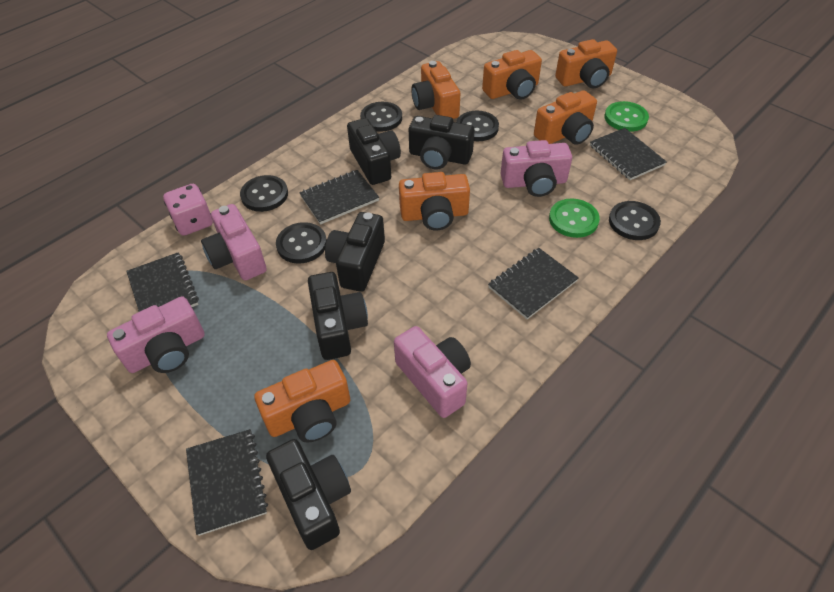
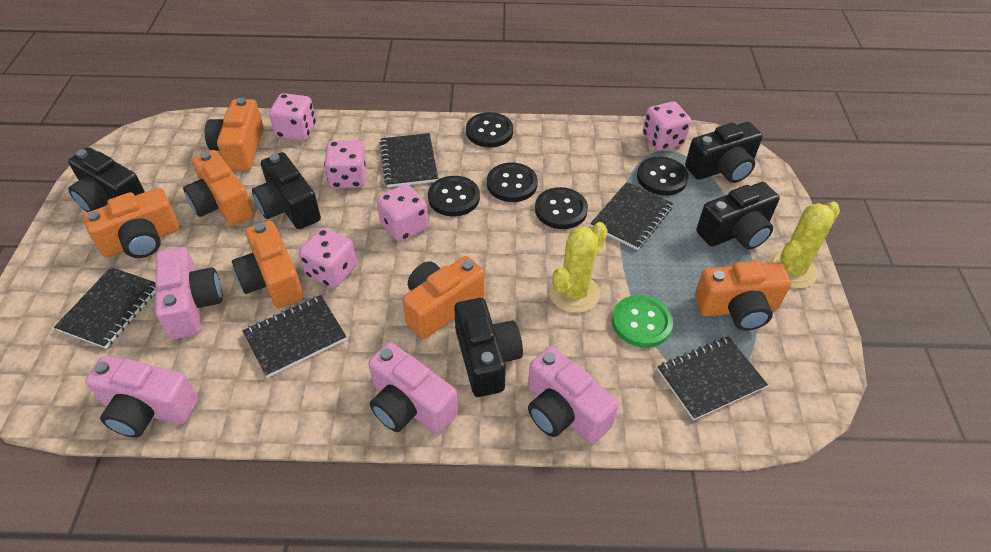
green button: 2 -> 1
pink dice: 1 -> 5
yellow cactus: 0 -> 2

